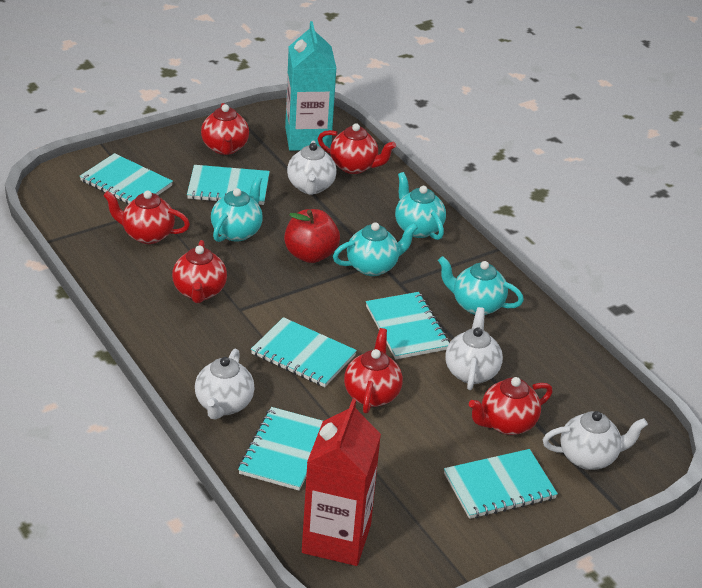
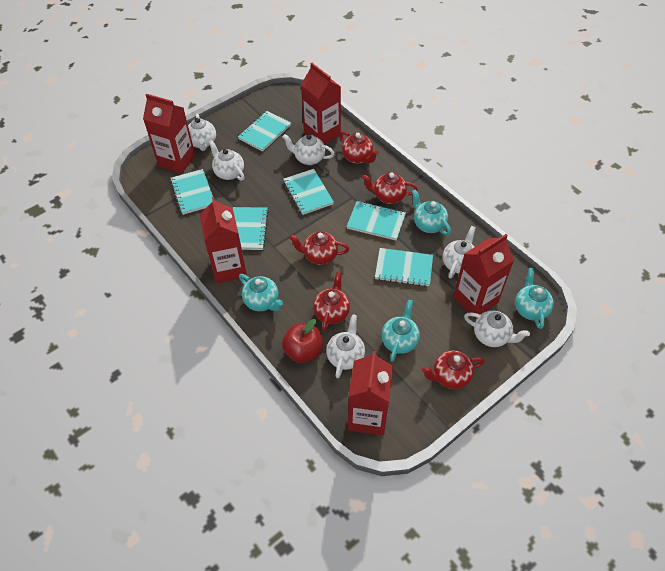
red carton: 1 -> 5
red teapot: 6 -> 5
turquoise carton: 1 -> 0
white teapot: 4 -> 6

